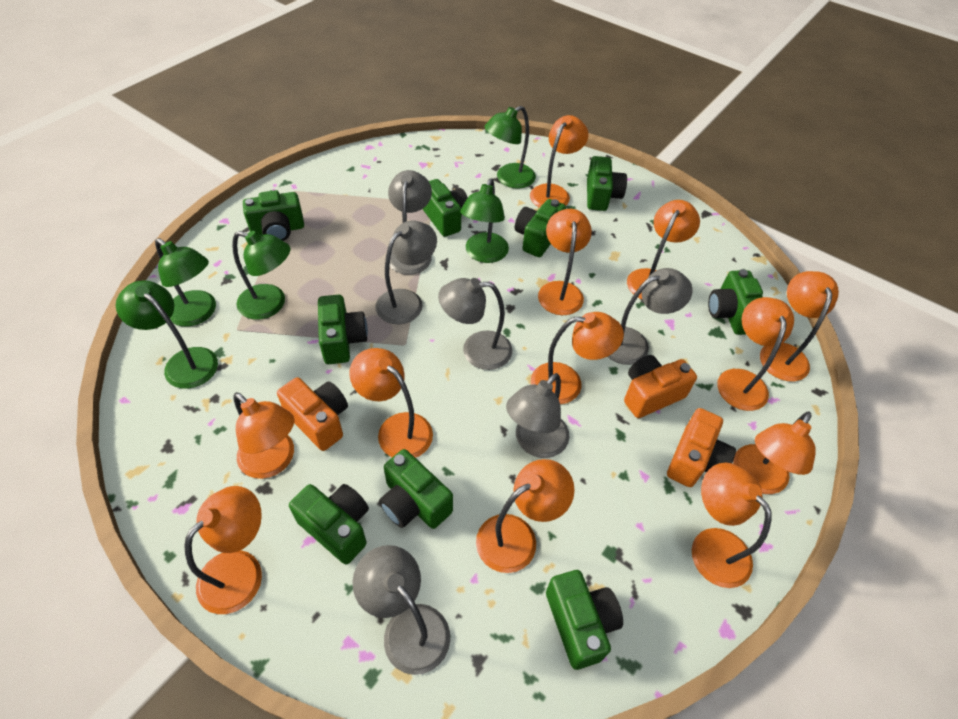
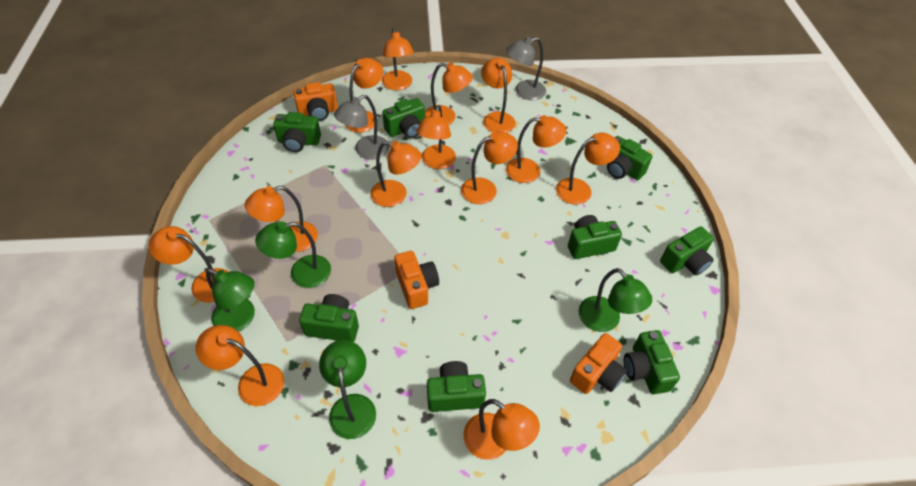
green camera: 9 -> 8
green lamp: 5 -> 4
grey lamp: 6 -> 2
orange lamp: 12 -> 13

